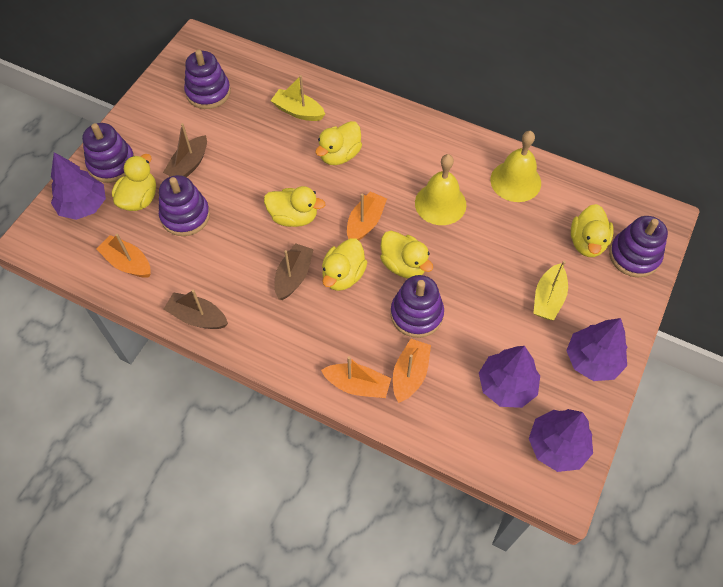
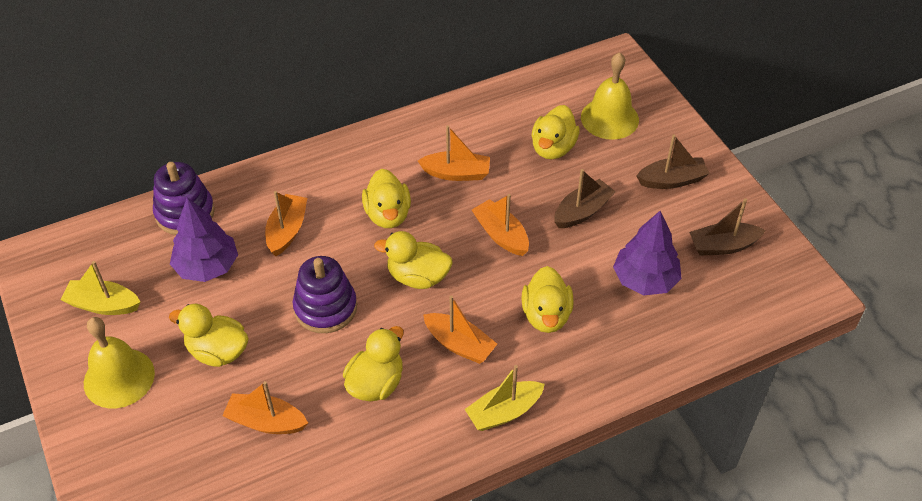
orange boat: 4 -> 5
purple stacking toy: 5 -> 2
purple tree: 4 -> 2

